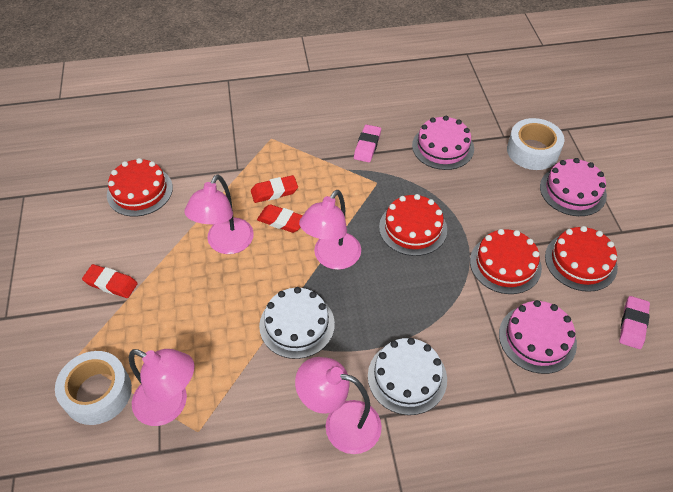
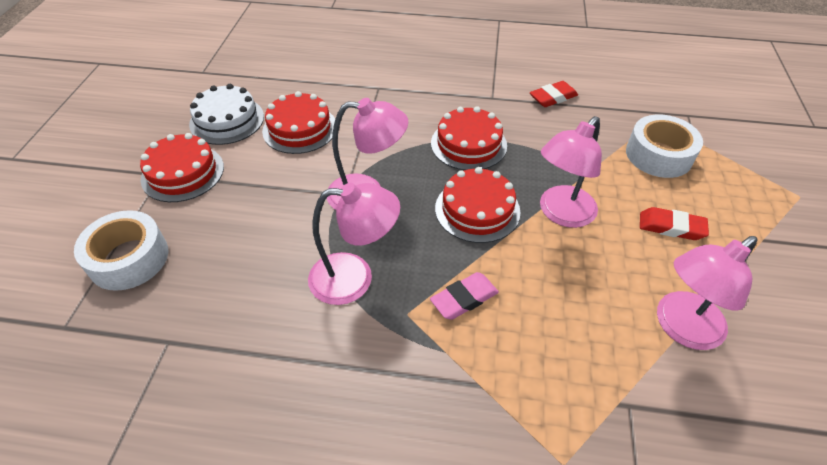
pink cake: 3 -> 0
pink eraser: 2 -> 1
red eraser: 3 -> 2
white cake: 2 -> 1

